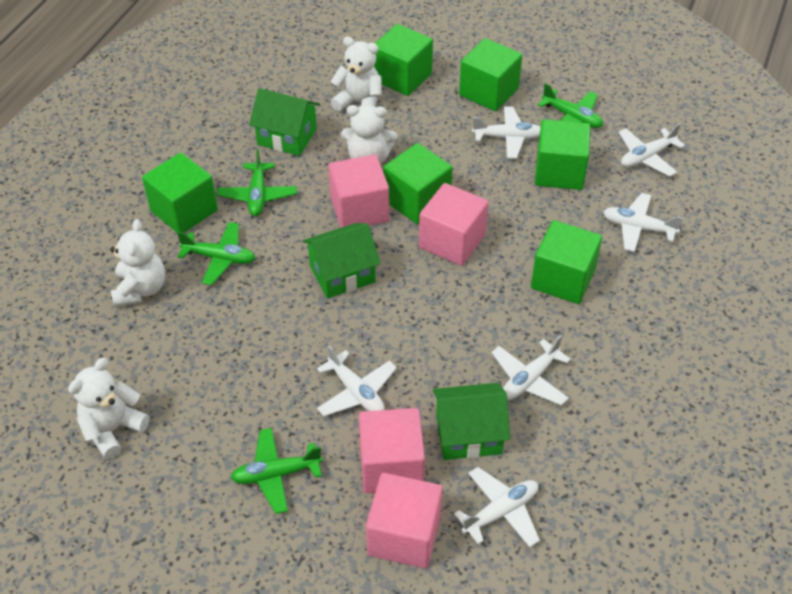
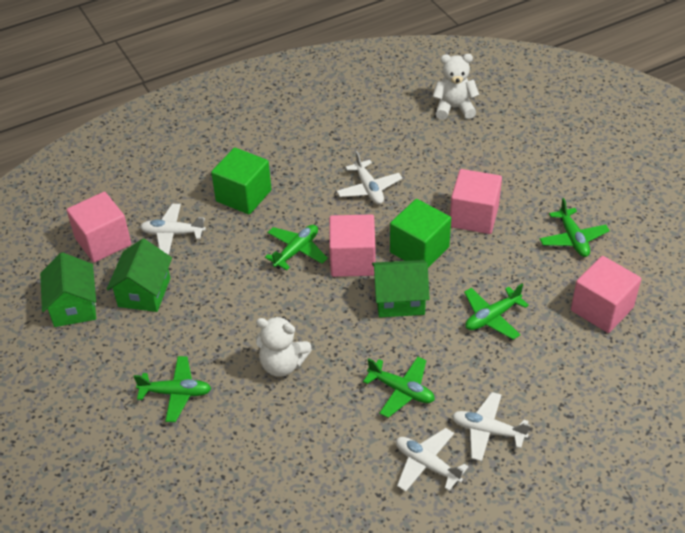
green cube: 6 -> 2
green plane: 4 -> 5
white plane: 6 -> 4
white teddy bear: 4 -> 2

